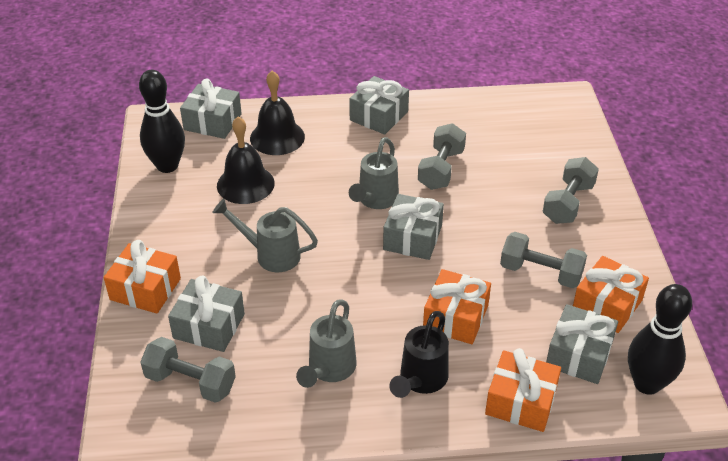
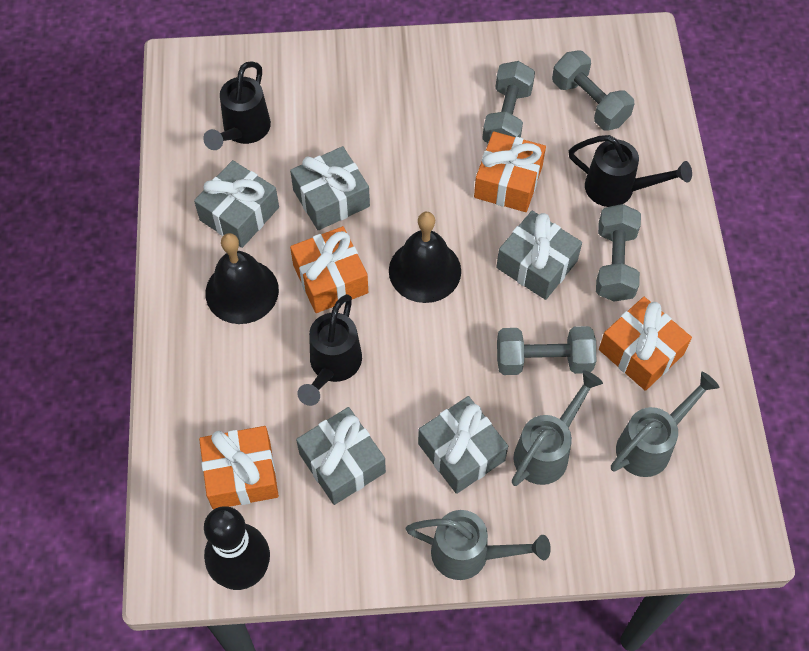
black bowling pin: 2 -> 1
black watering can: 1 -> 3

